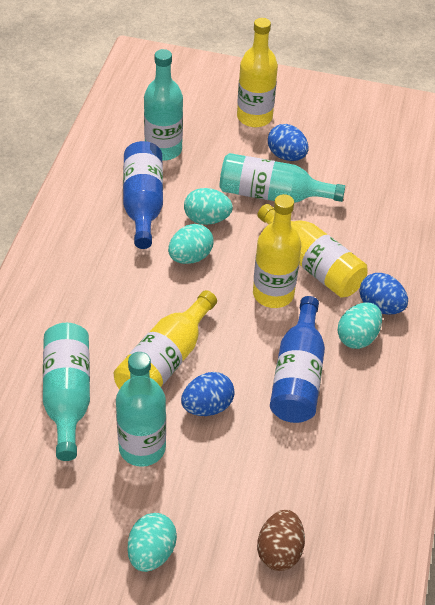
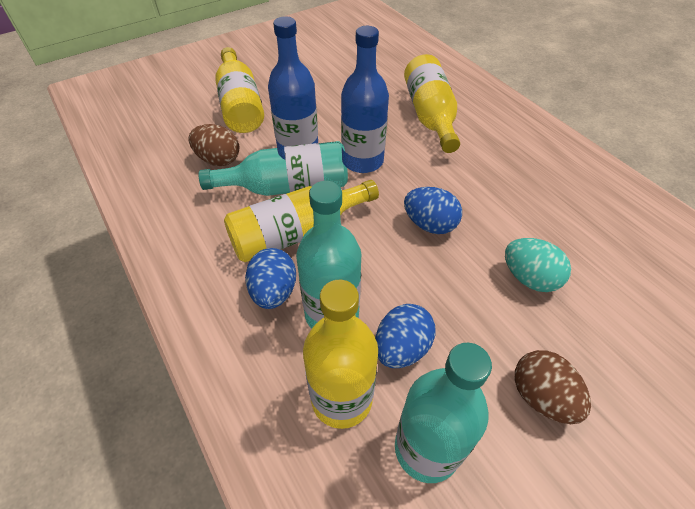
brown egg: 1 -> 2
turquoise bottle: 4 -> 3
turquoise egg: 4 -> 1

